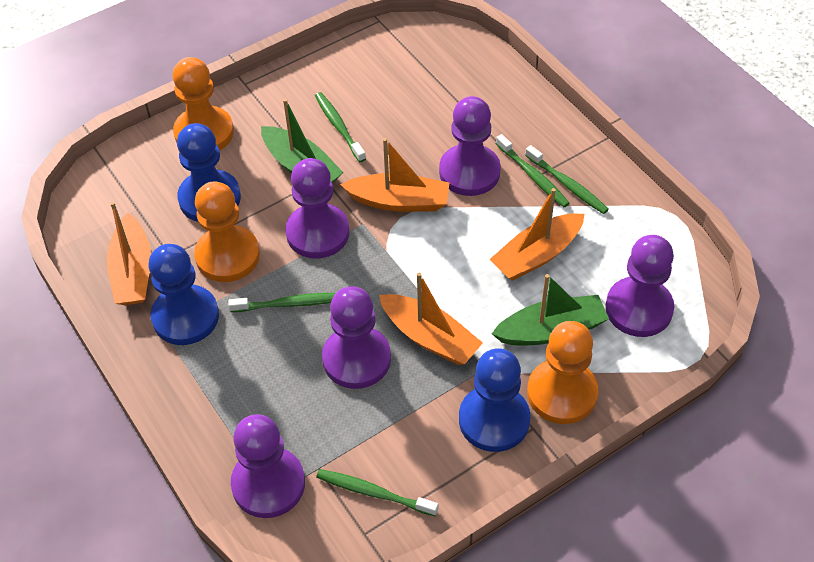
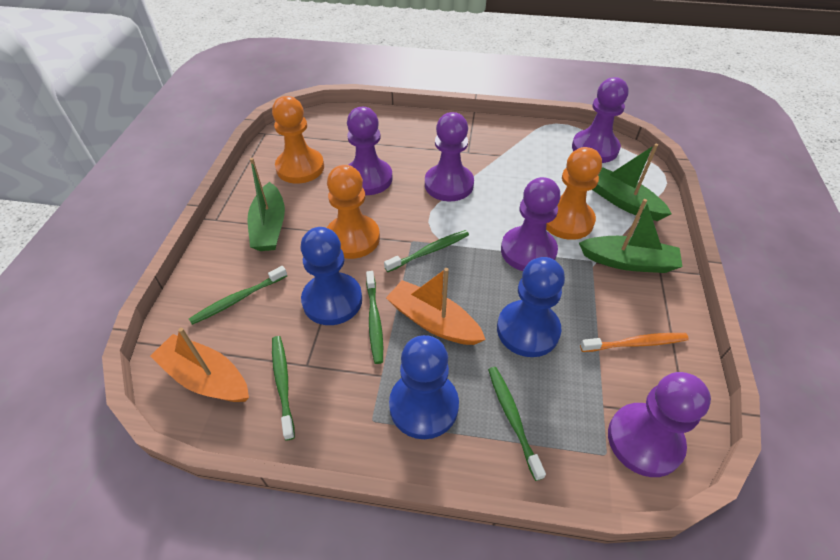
green boat: 2 -> 3
orange boat: 4 -> 2
orange toothbrush: 0 -> 1

